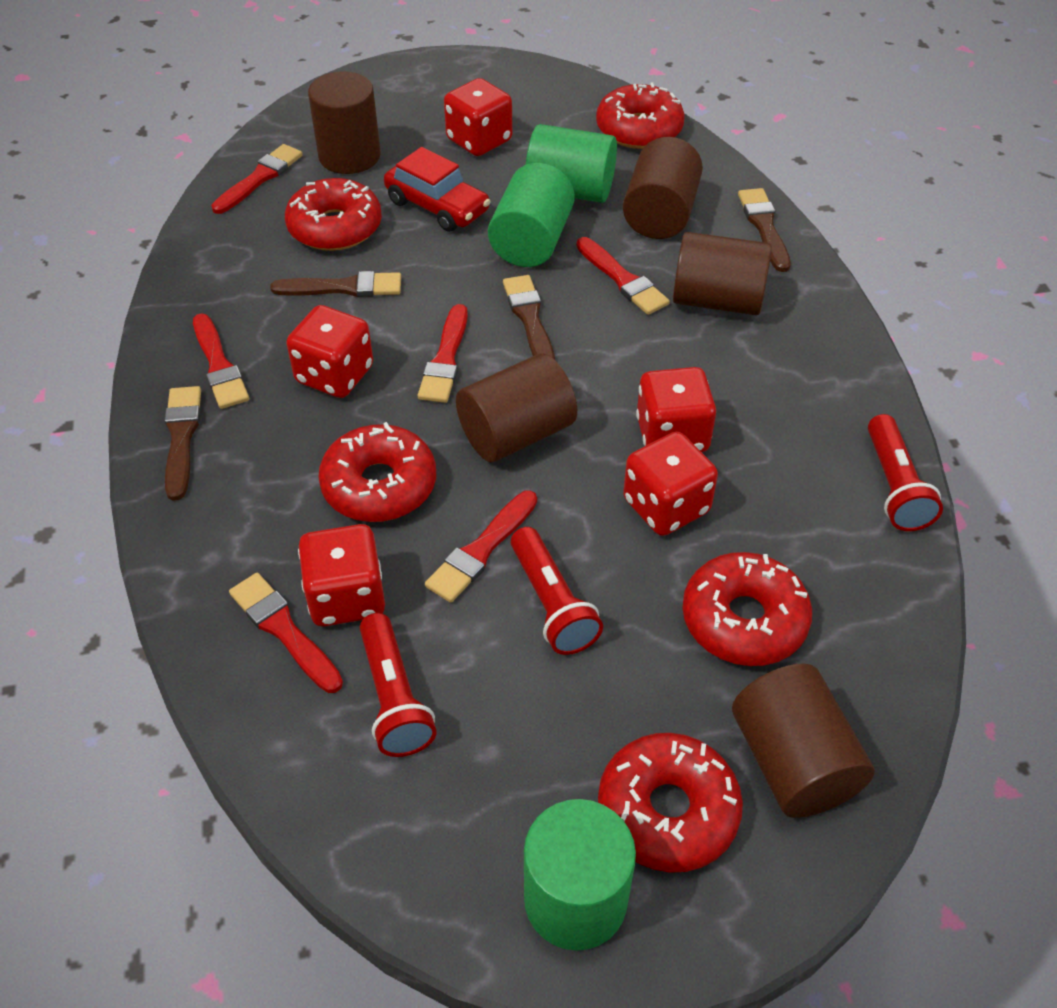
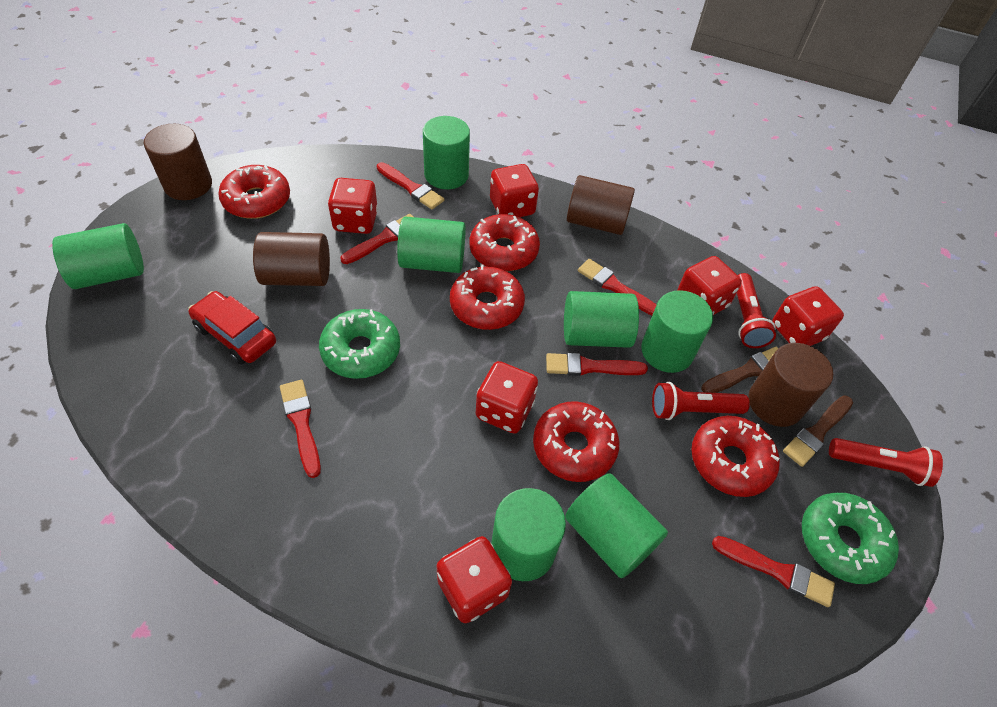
brown brush: 4 -> 2
brown cylinder: 5 -> 4
green cylinder: 3 -> 7
green donut: 0 -> 2
red dice: 5 -> 6

